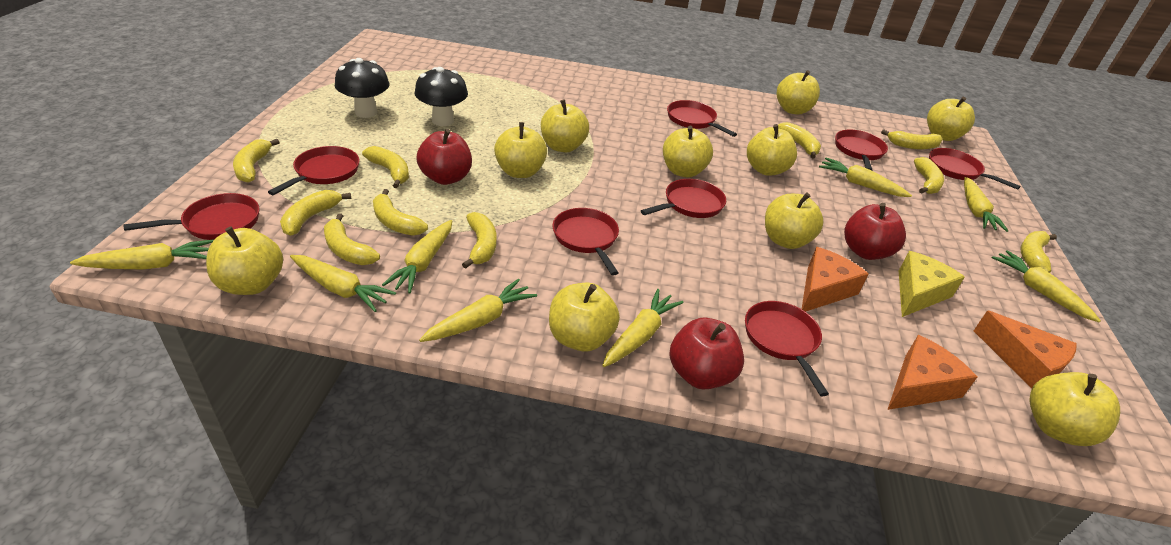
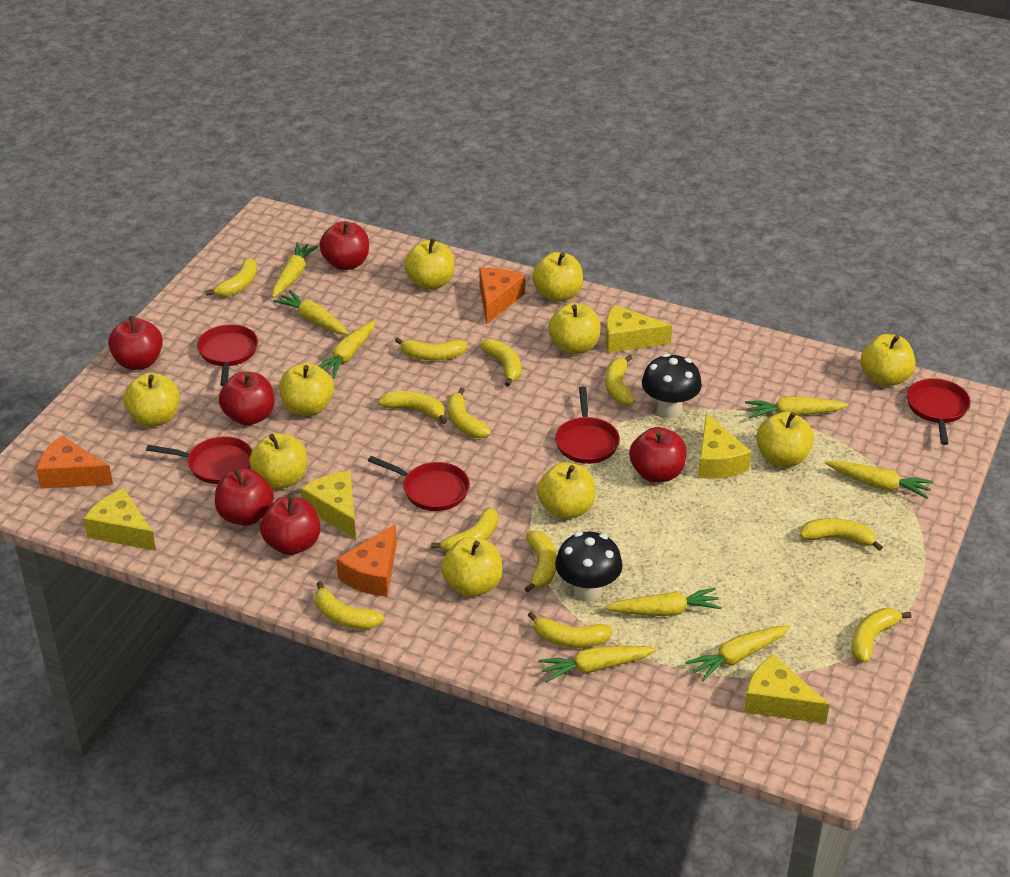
red apple: 3 -> 6
red pan: 8 -> 5
yellow banana: 10 -> 12
yellow cheese: 1 -> 5

